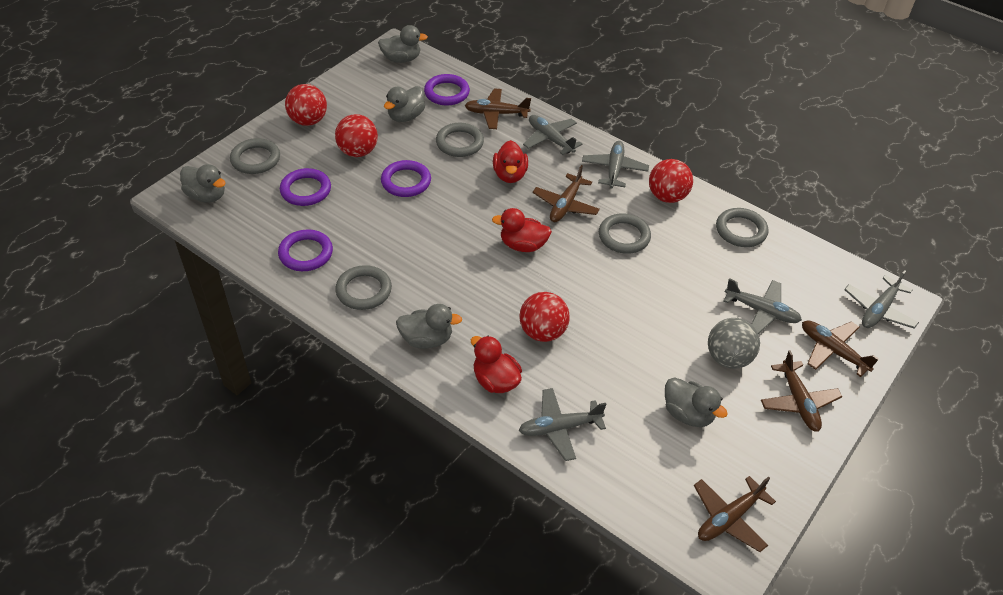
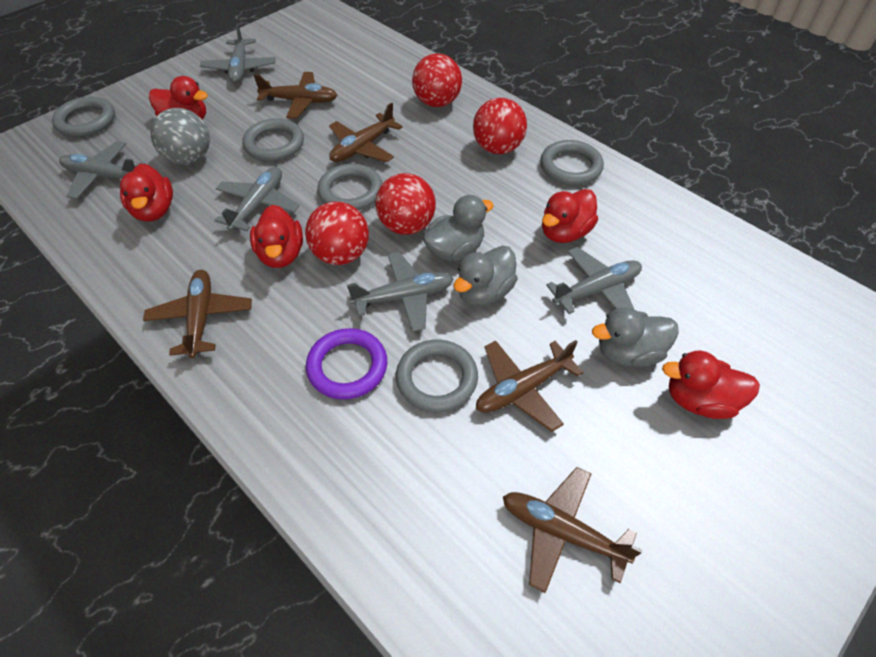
grey duck: 5 -> 3
purple ring: 4 -> 1
red duck: 3 -> 5

